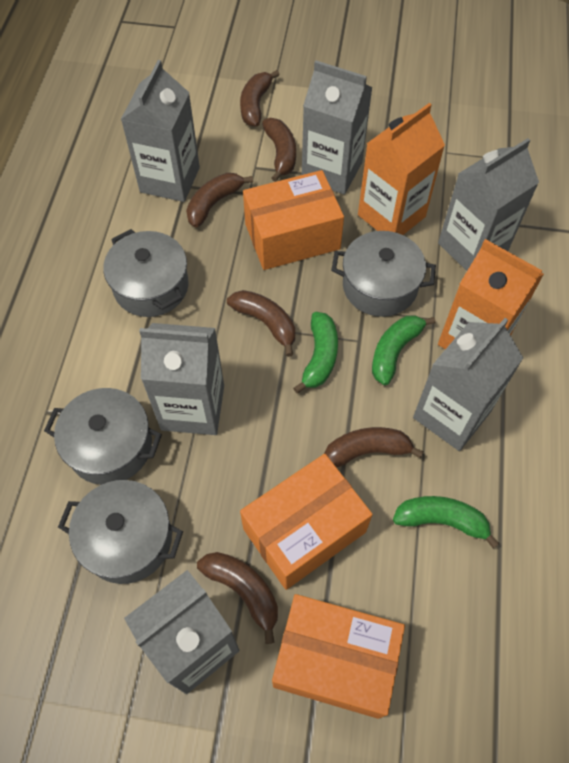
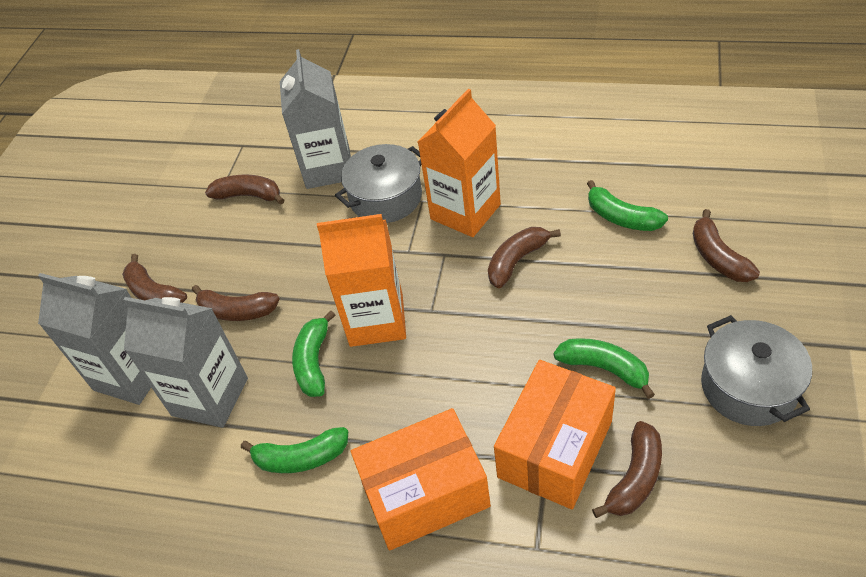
green banana: 3 -> 4
grey carton: 6 -> 3
grey pot: 4 -> 2
orange box: 3 -> 2

